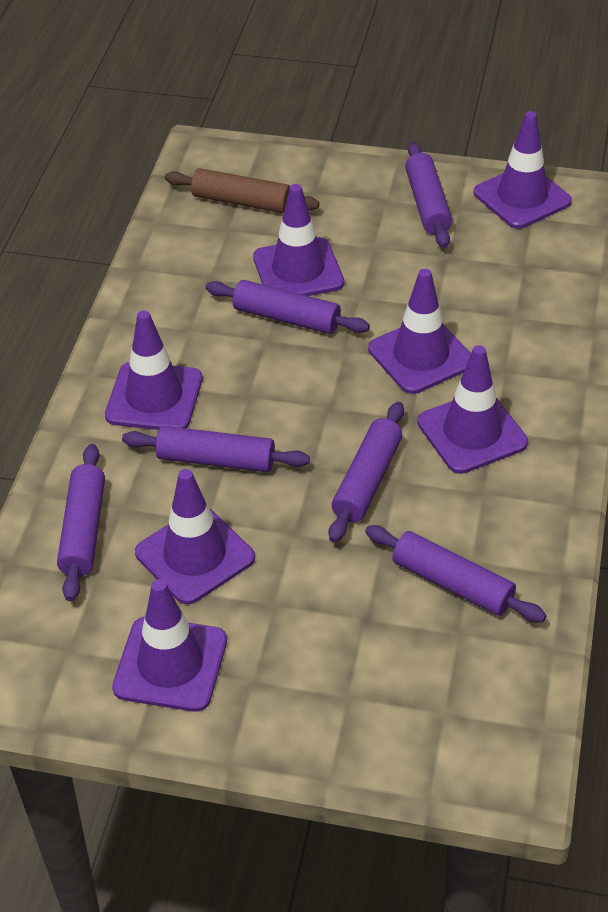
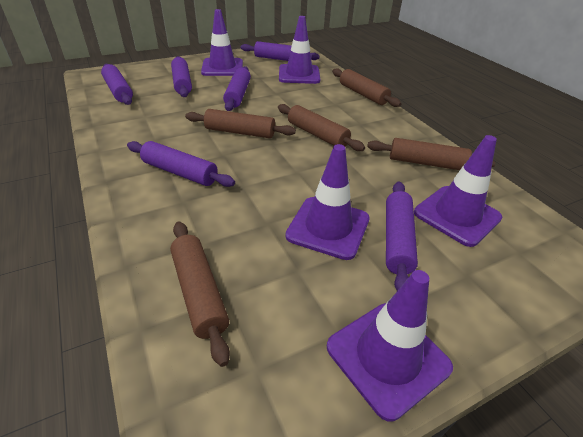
brown rolling pin: 1 -> 5
purple traffic cone: 7 -> 5

